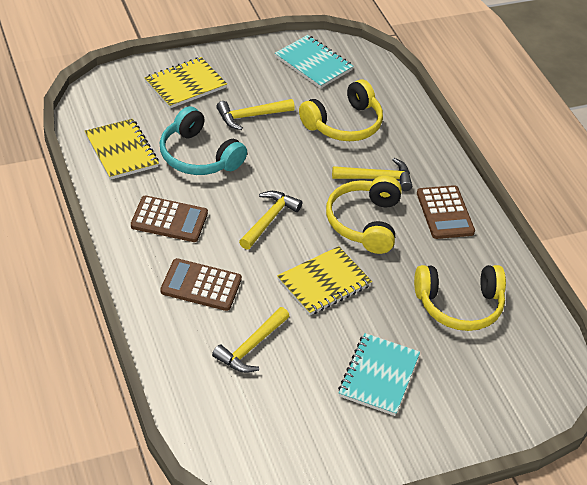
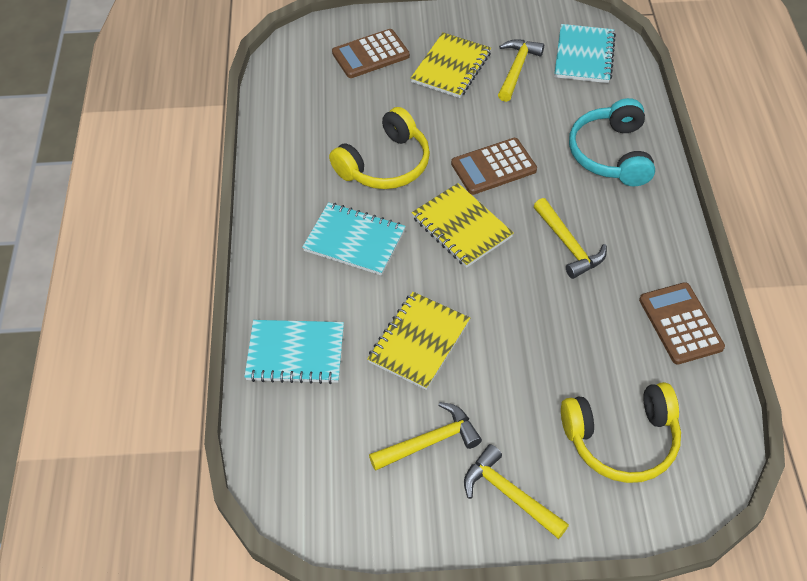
turquoise notebook: 2 -> 3
yellow headphones: 3 -> 2

